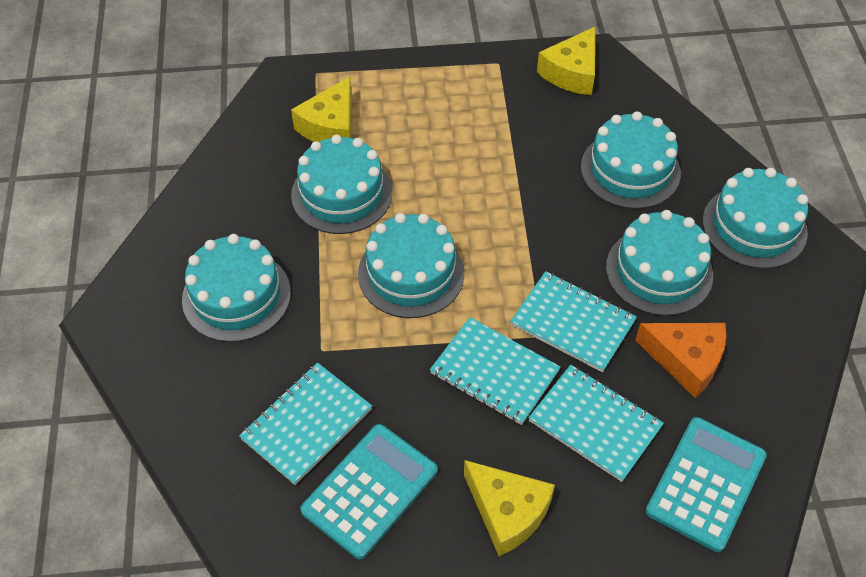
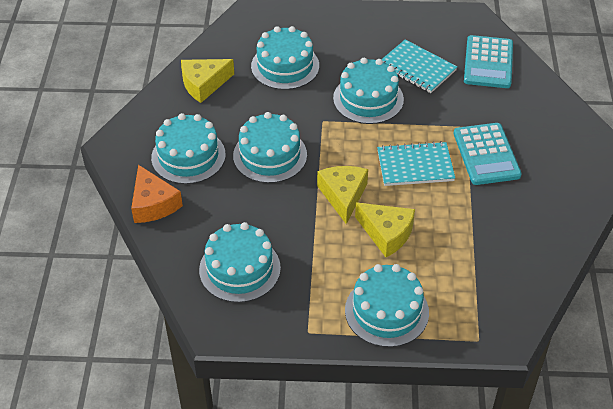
turquoise notebook: 4 -> 2

